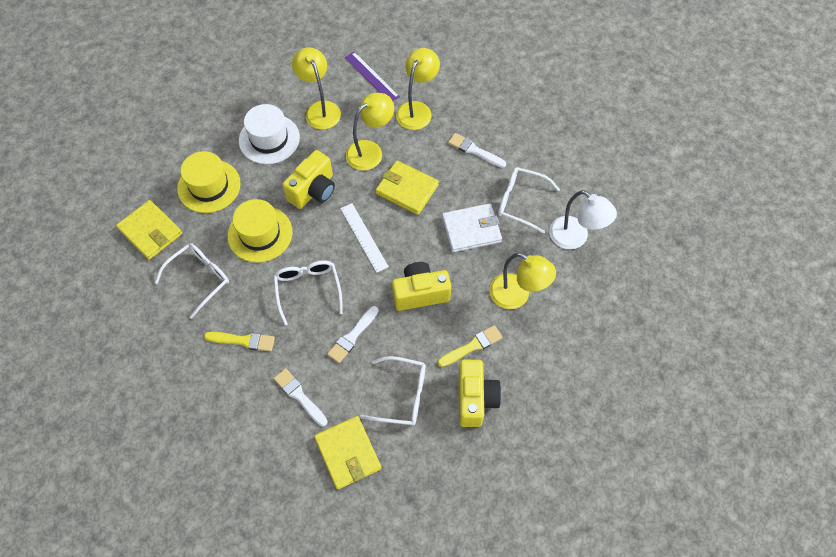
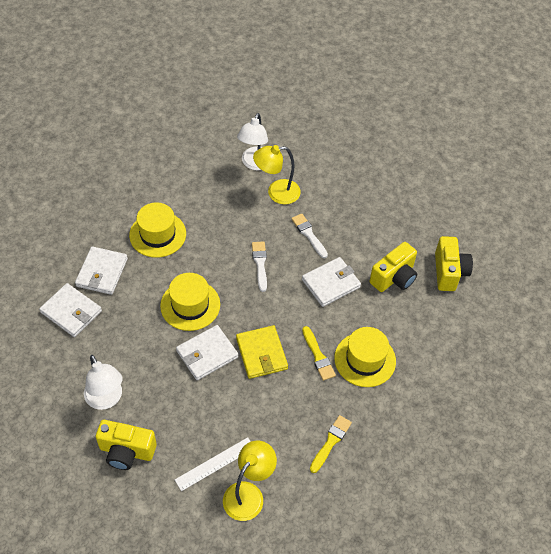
purple ruler: 1 -> 0
white brush: 3 -> 2
white glasses: 4 -> 0
white hat: 1 -> 0
white lamp: 1 -> 2
white wallet: 1 -> 4
yellow hat: 2 -> 3
yellow lamp: 4 -> 2
yellow wallet: 3 -> 1

